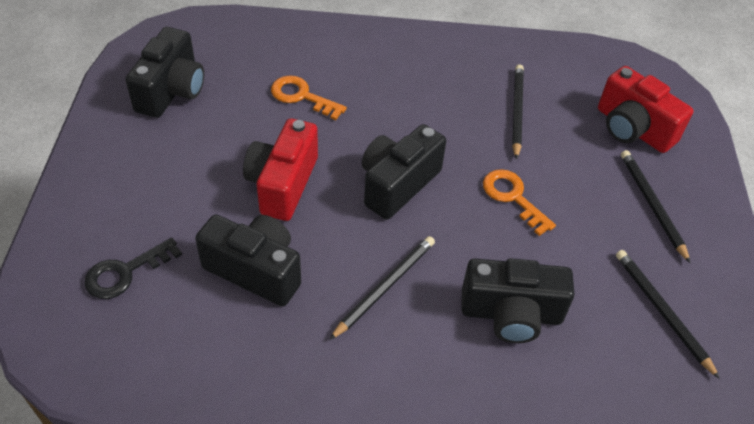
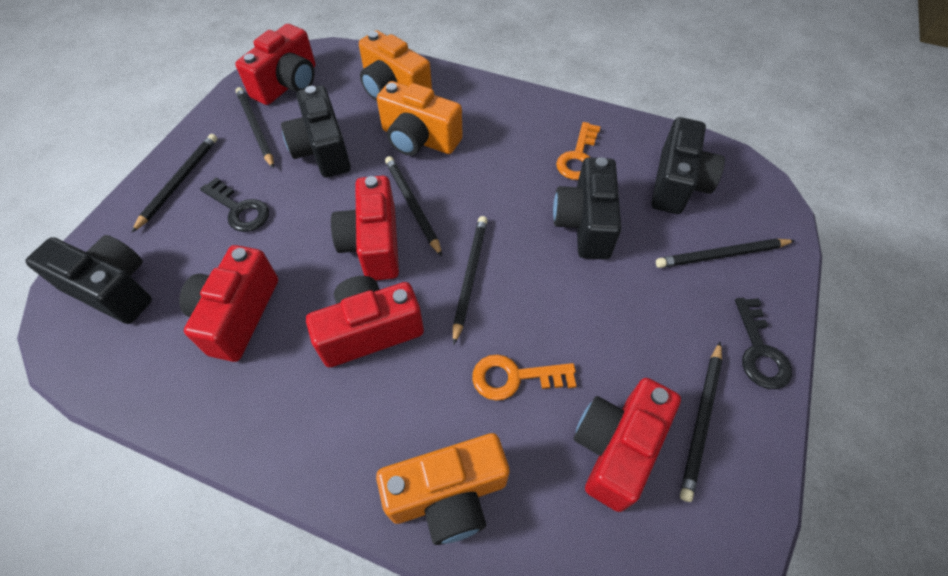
black key: 1 -> 2
black pencil: 4 -> 6
orange camera: 0 -> 3
red camera: 2 -> 5

